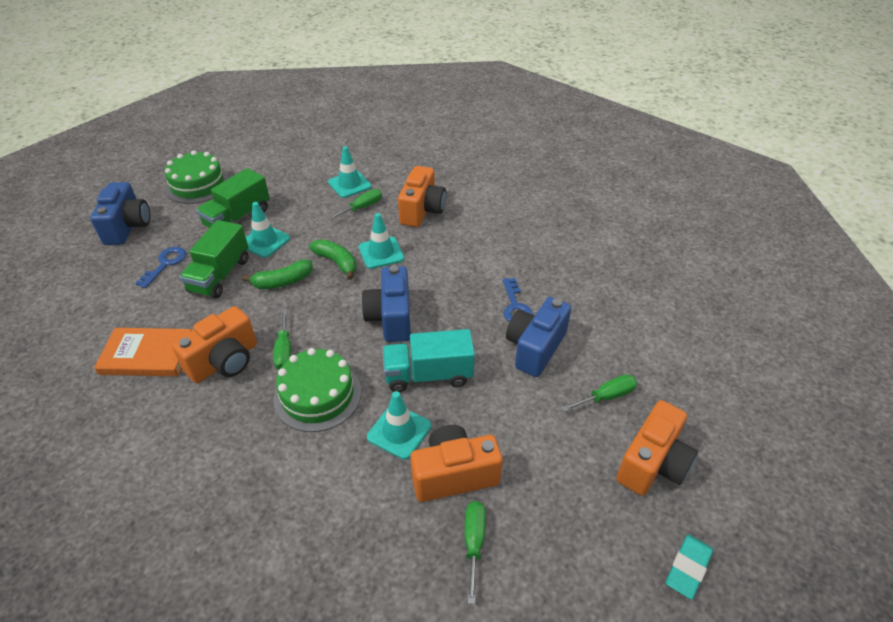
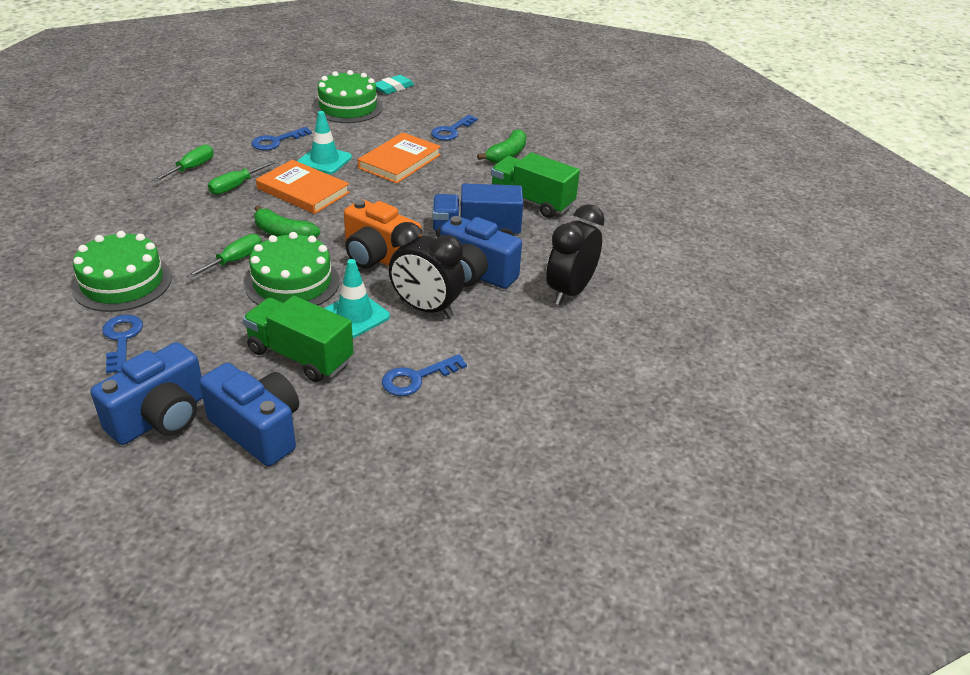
black clock: 0 -> 2
blue key: 2 -> 4
blue truck: 0 -> 1
green cake: 2 -> 3
green screwdriver: 4 -> 3
orange book: 1 -> 2
orange camera: 4 -> 1
turquoise traffic cone: 4 -> 2
turquoise truck: 1 -> 0

